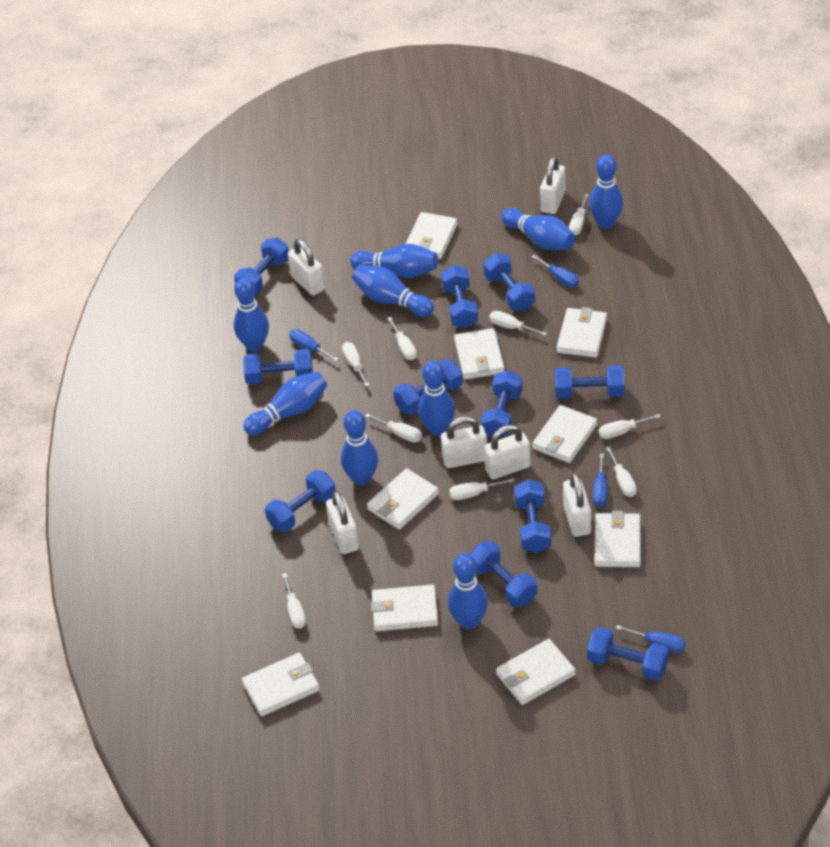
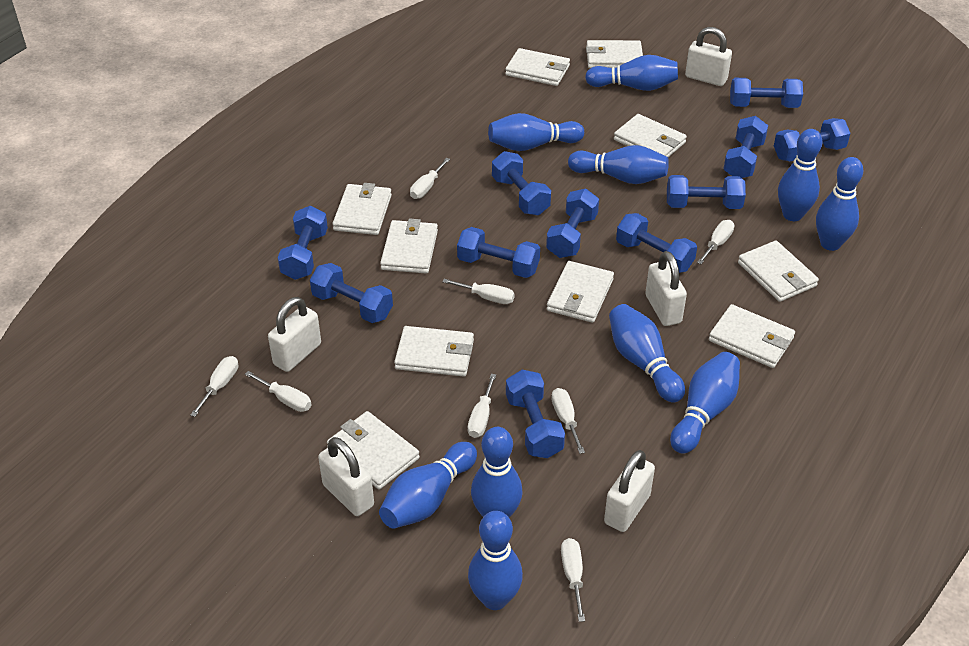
blue bowling pin: 9 -> 10
blue screwdriver: 4 -> 0
white padlock: 6 -> 5
white screwdriver: 9 -> 8
white wallet: 9 -> 10

